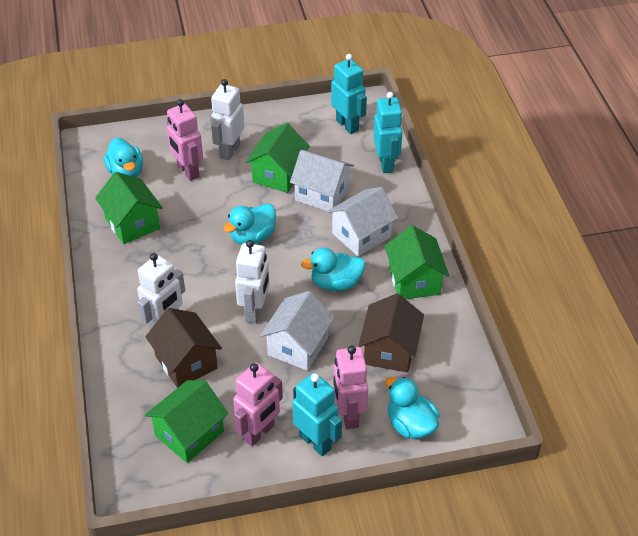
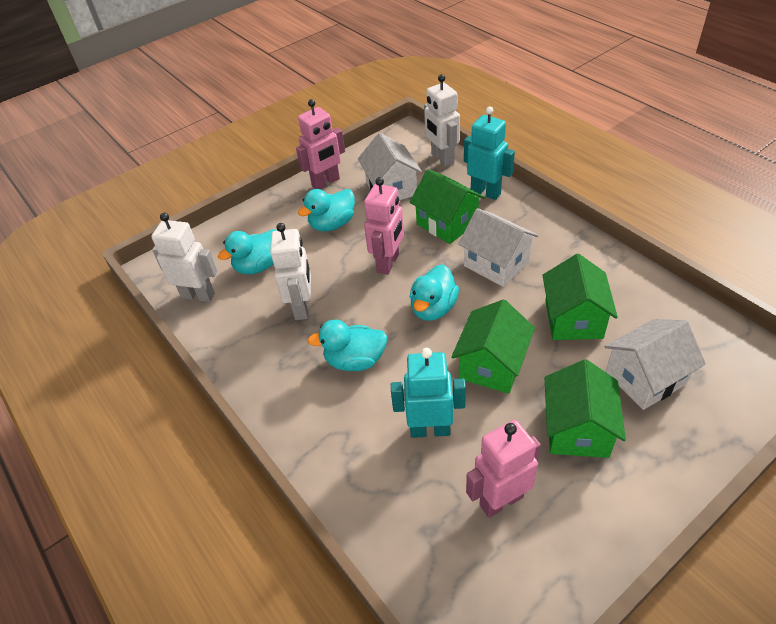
brown house: 2 -> 0
turquoise robot: 3 -> 2

